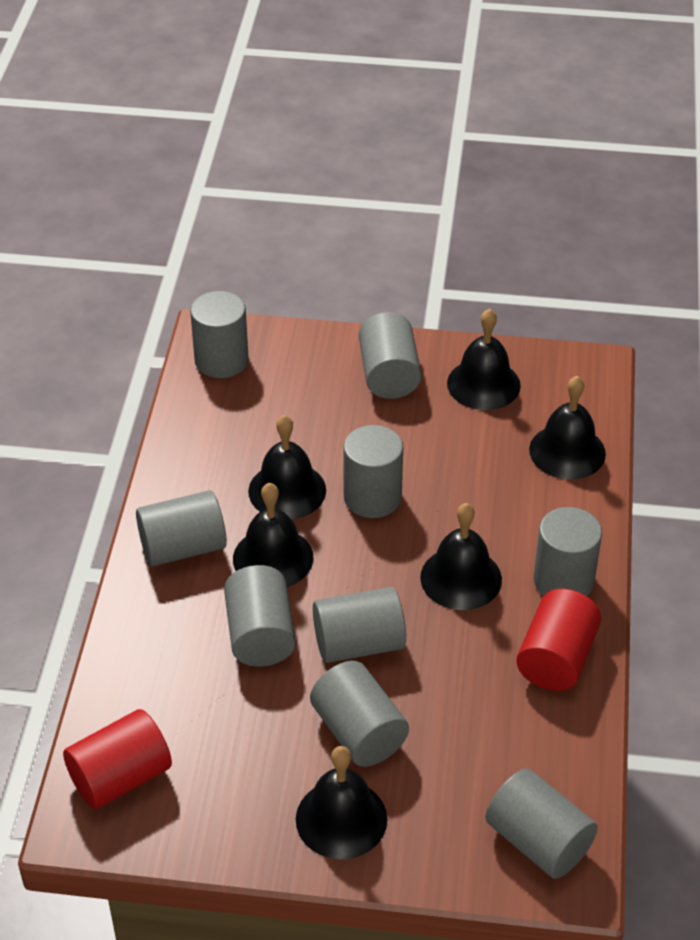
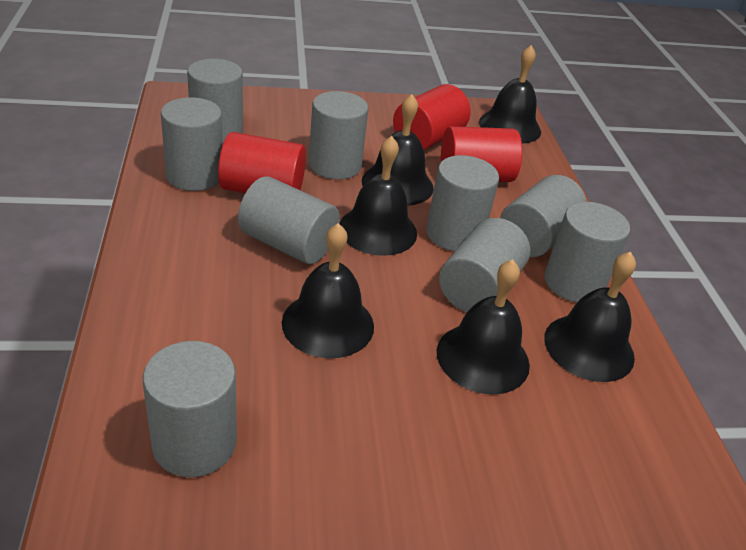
red cylinder: 2 -> 3

